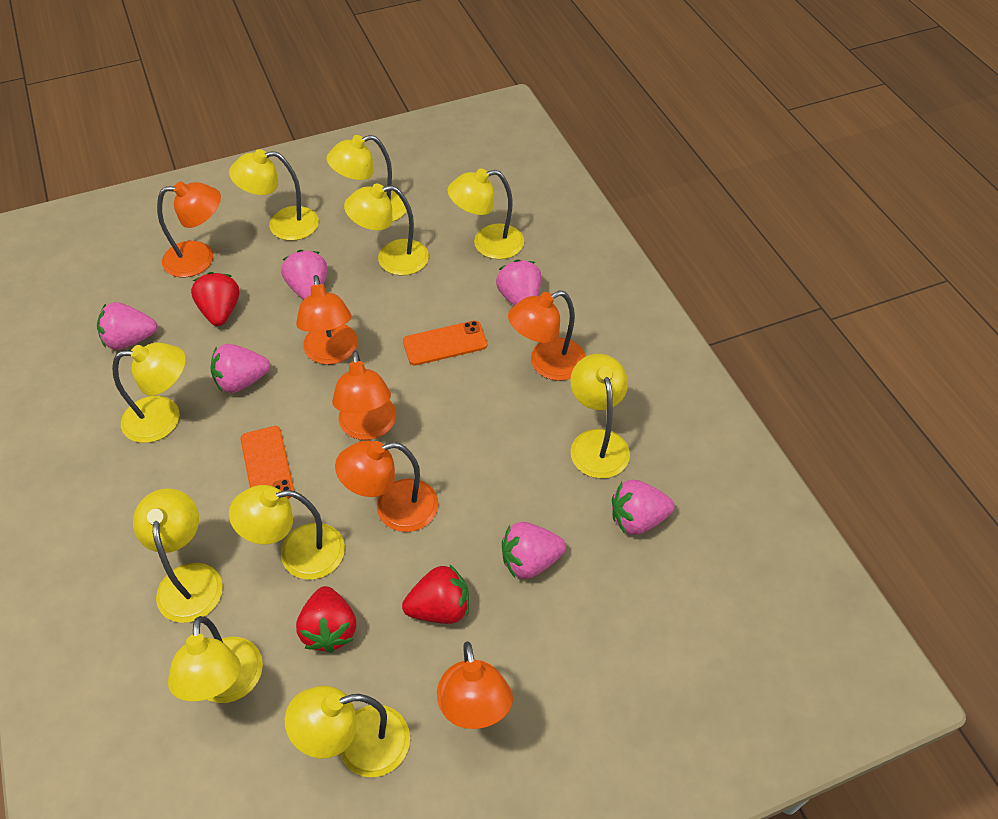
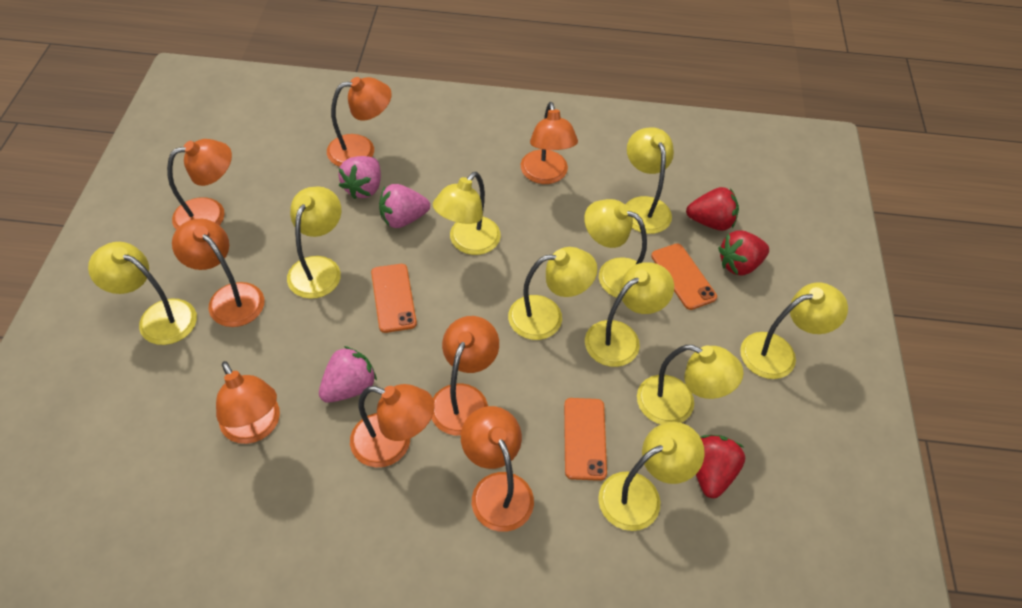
orange lamp: 6 -> 8
orange phone: 2 -> 3
pink strawberry: 6 -> 3

